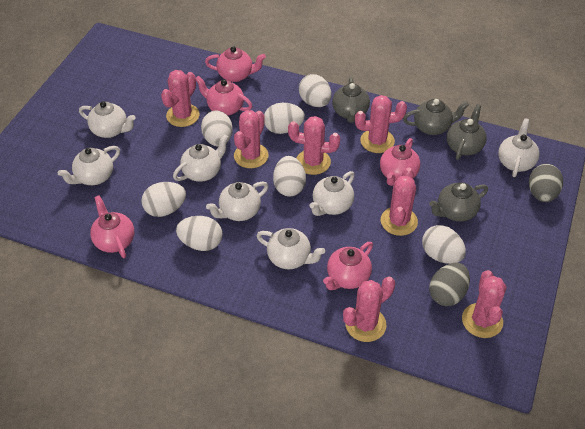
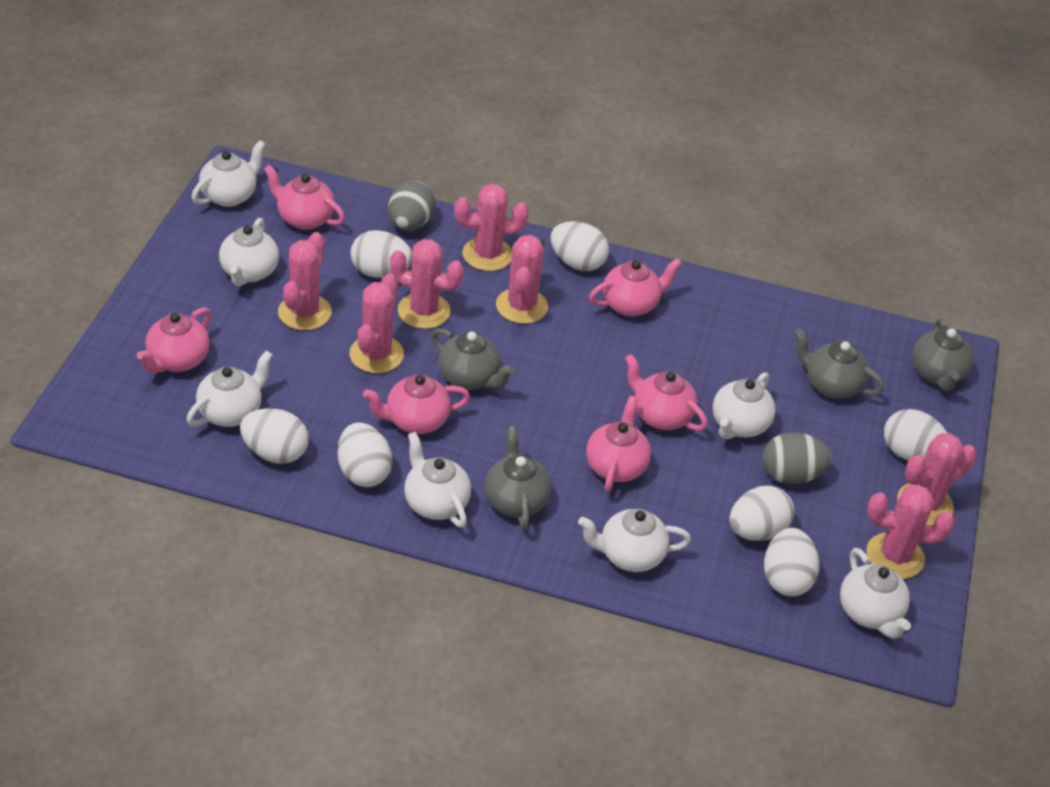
pink teapot: 5 -> 6

